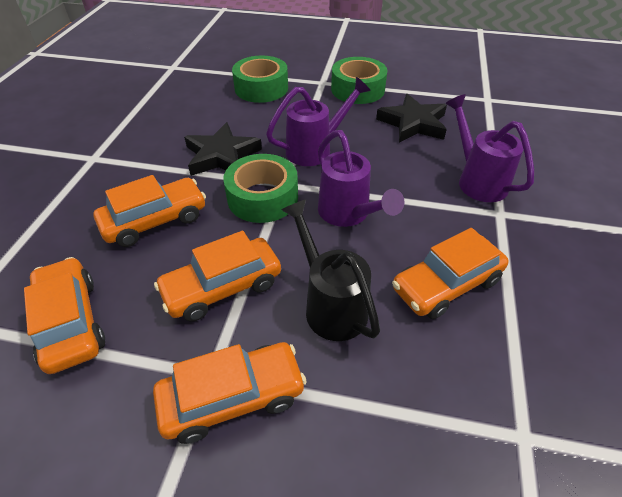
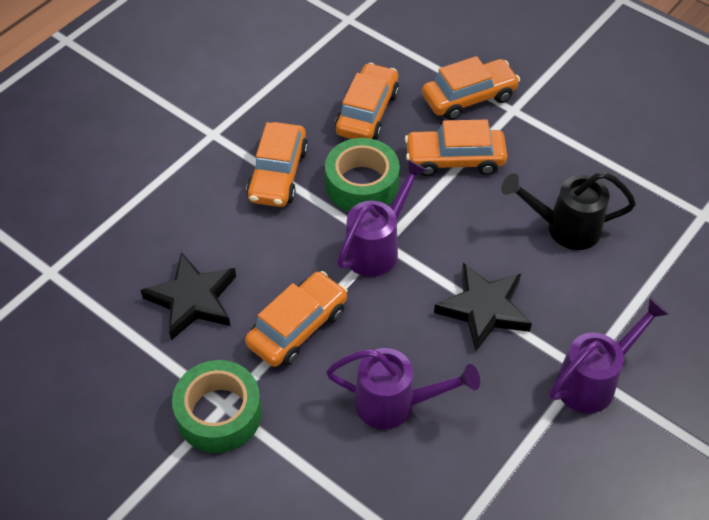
green tape: 3 -> 2

